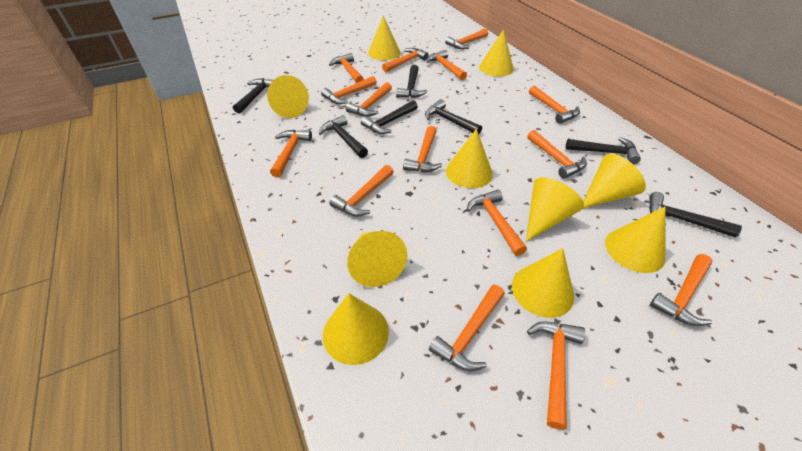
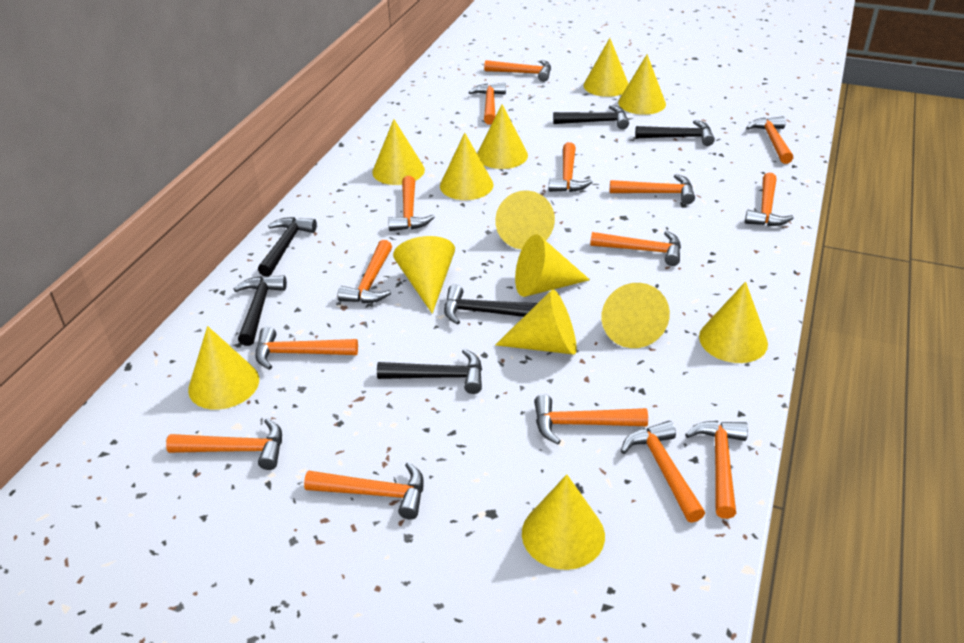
black hammer: 7 -> 6
yellow cone: 10 -> 13

